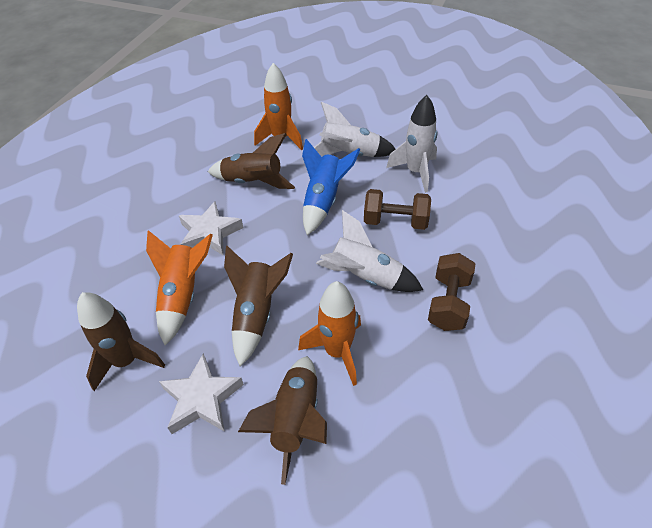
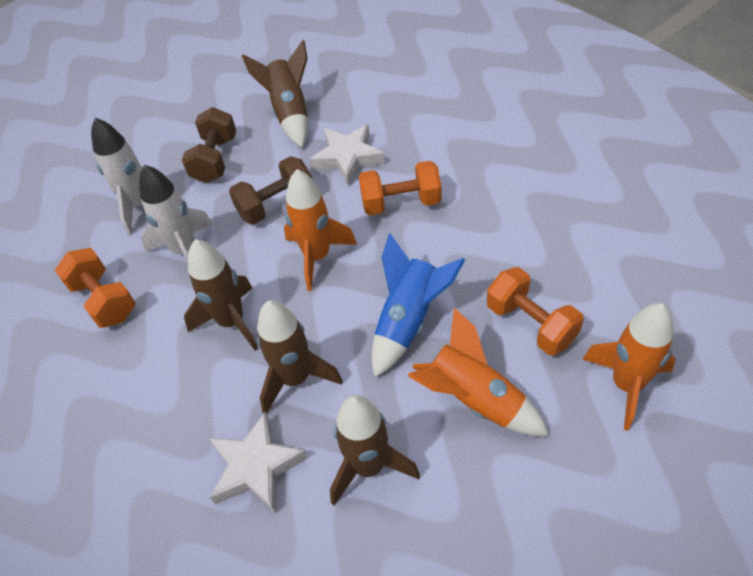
orange dumbbell: 0 -> 3
white rocket: 3 -> 2

